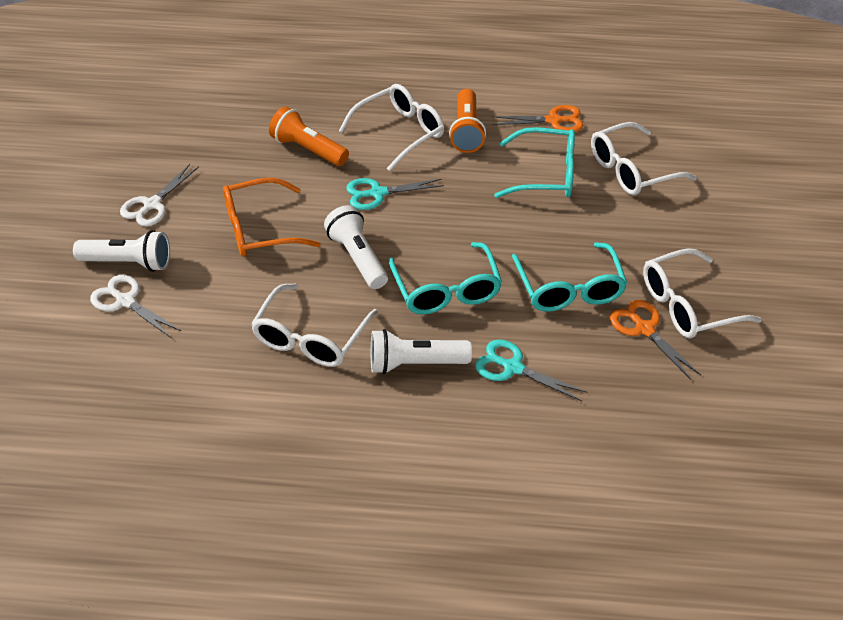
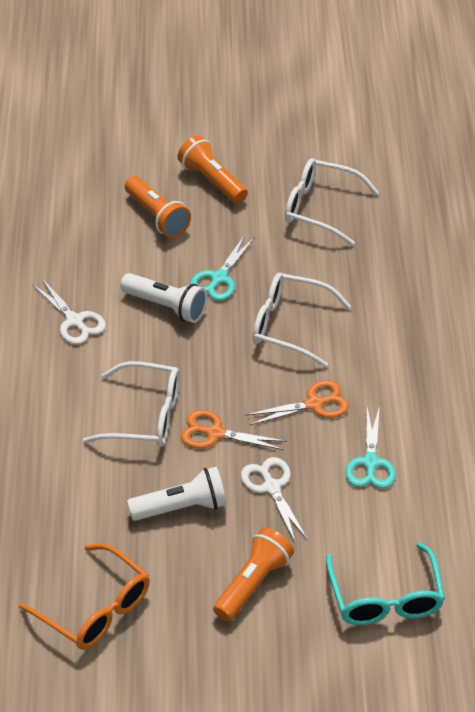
orange flashlight: 2 -> 3
turquoise glasses: 3 -> 1
white flashlight: 3 -> 2
white glasses: 4 -> 3

